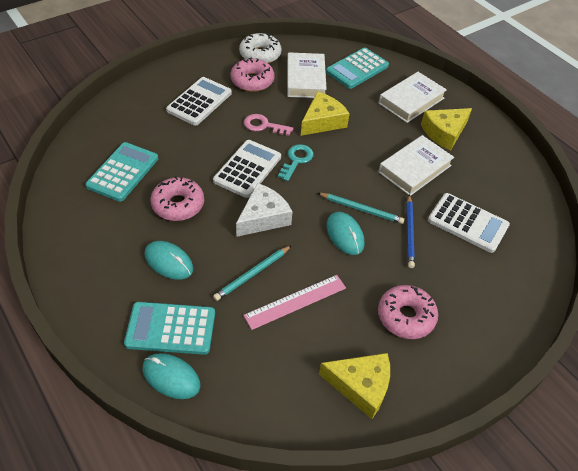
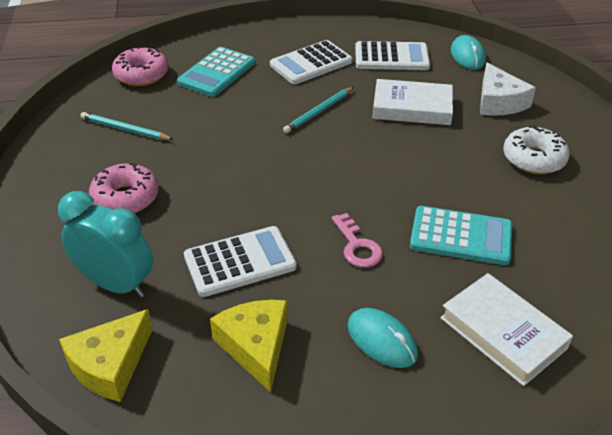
blue pencil: 1 -> 0
pink donut: 3 -> 2
pink ruler: 1 -> 0
turquoise calculator: 3 -> 2
turquoise clock: 0 -> 1
turquoise key: 1 -> 0
turquoise mouse: 3 -> 2
white book: 3 -> 2
yellow cheese: 3 -> 2

